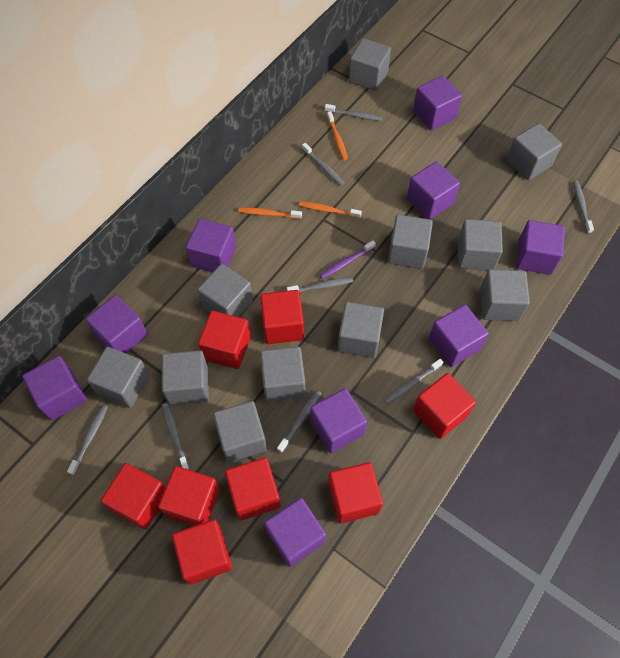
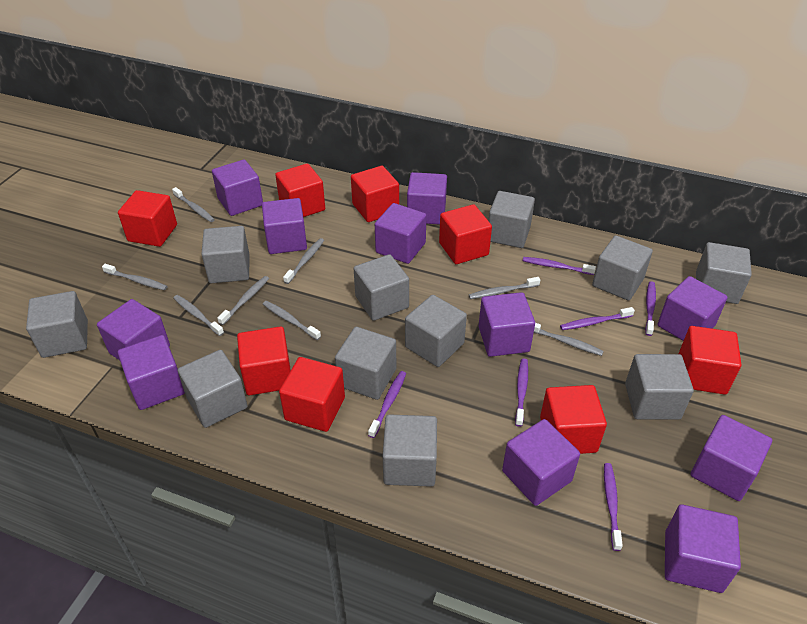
orange toothbrush: 3 -> 0
purple cube: 9 -> 11
purple toothbrush: 1 -> 6

